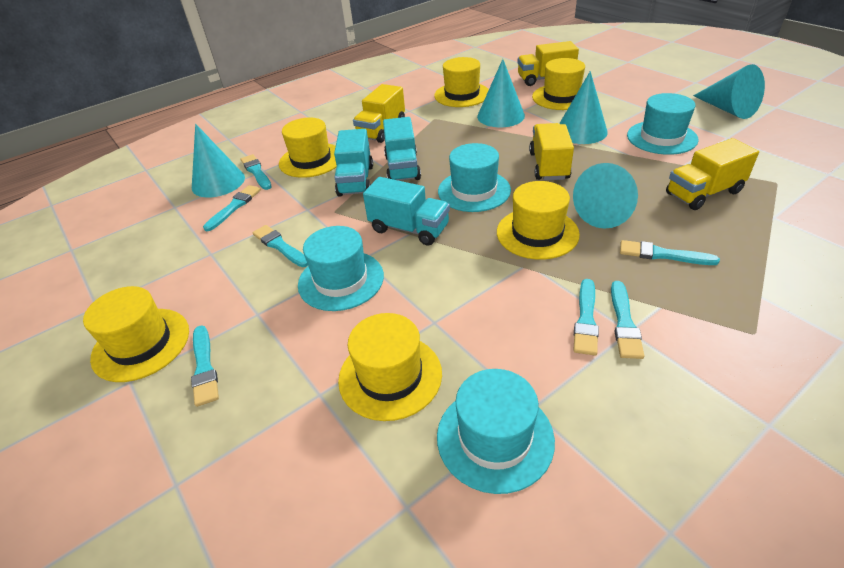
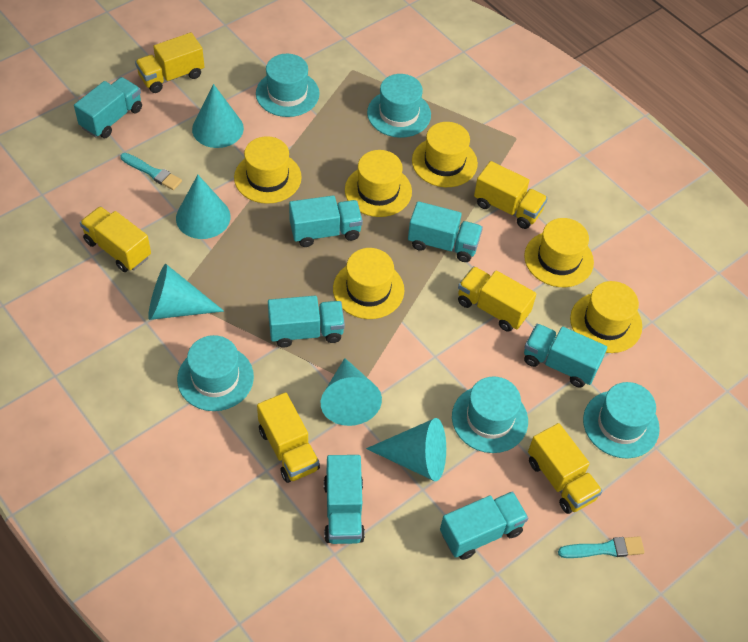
turquoise brush: 7 -> 2
turquoise hat: 4 -> 5
turquoise truck: 3 -> 7
yellow truck: 4 -> 6

